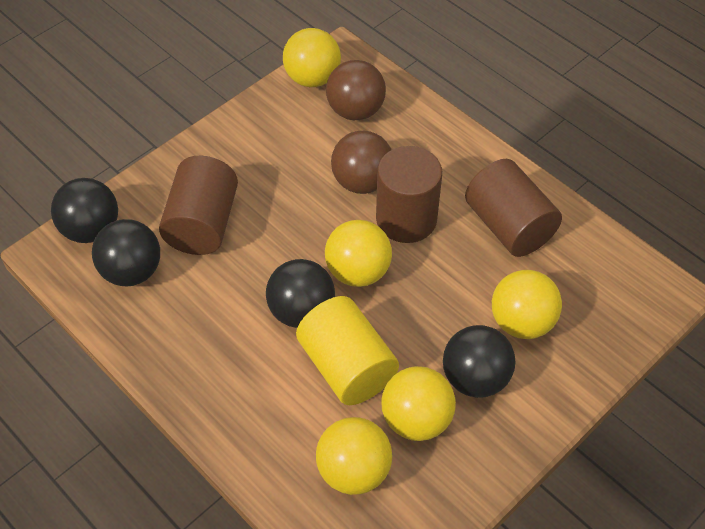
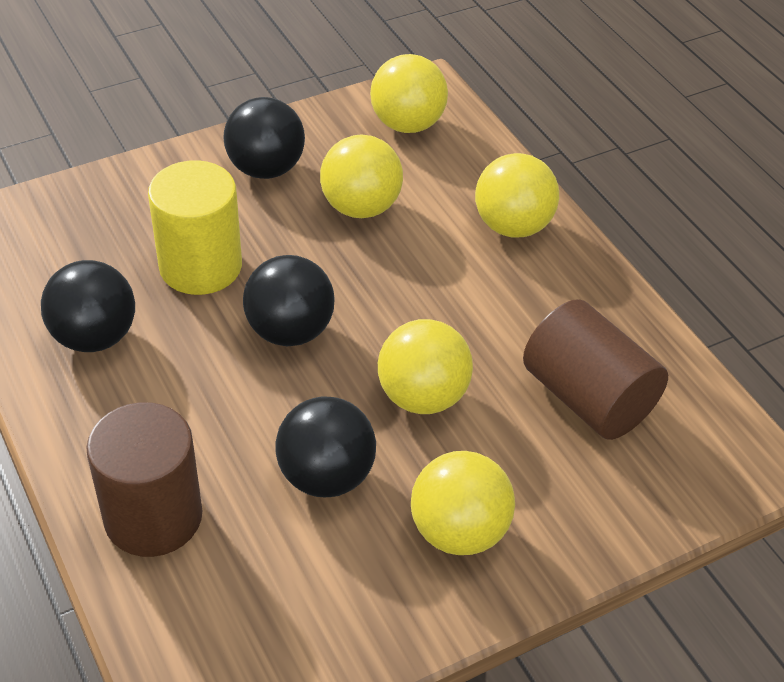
brown ball: 2 -> 0
brown cylinder: 3 -> 2

